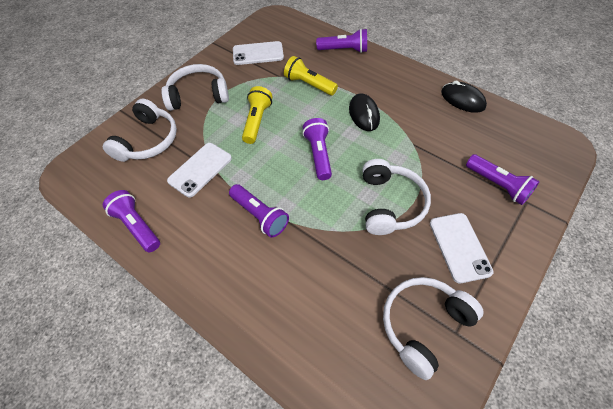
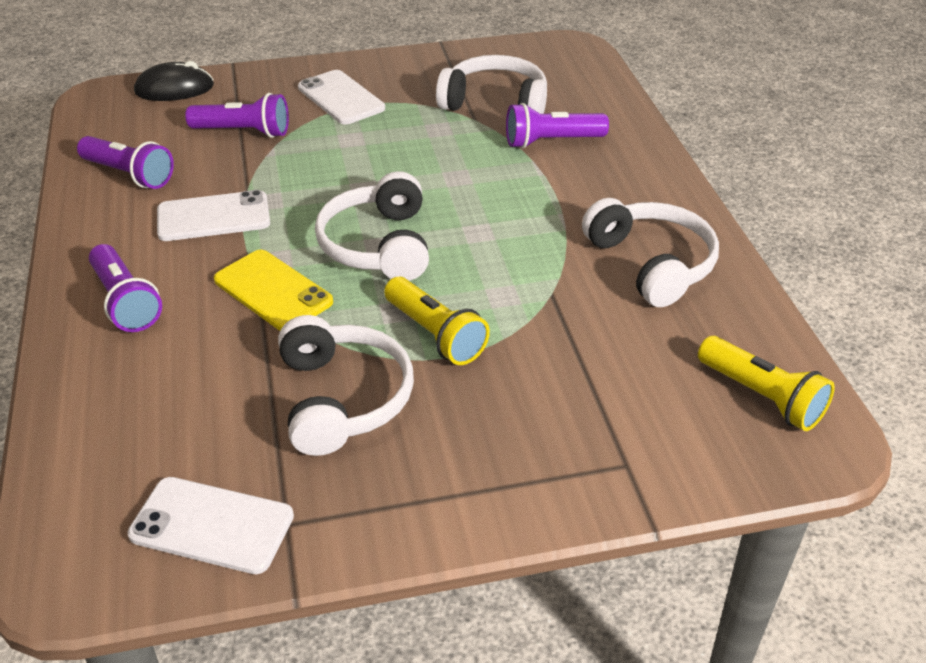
black mouse: 2 -> 1
purple flashlight: 5 -> 4
yellow phone: 0 -> 1

